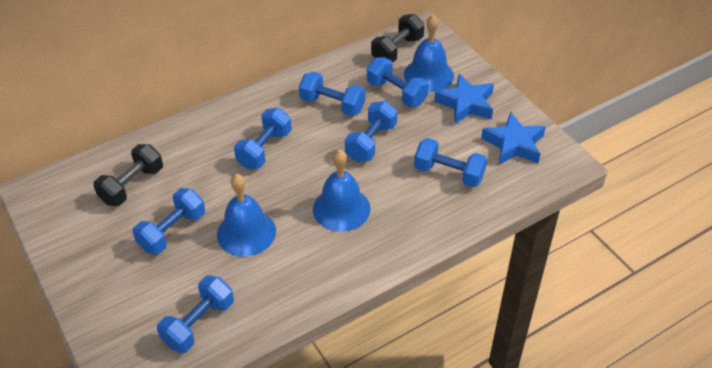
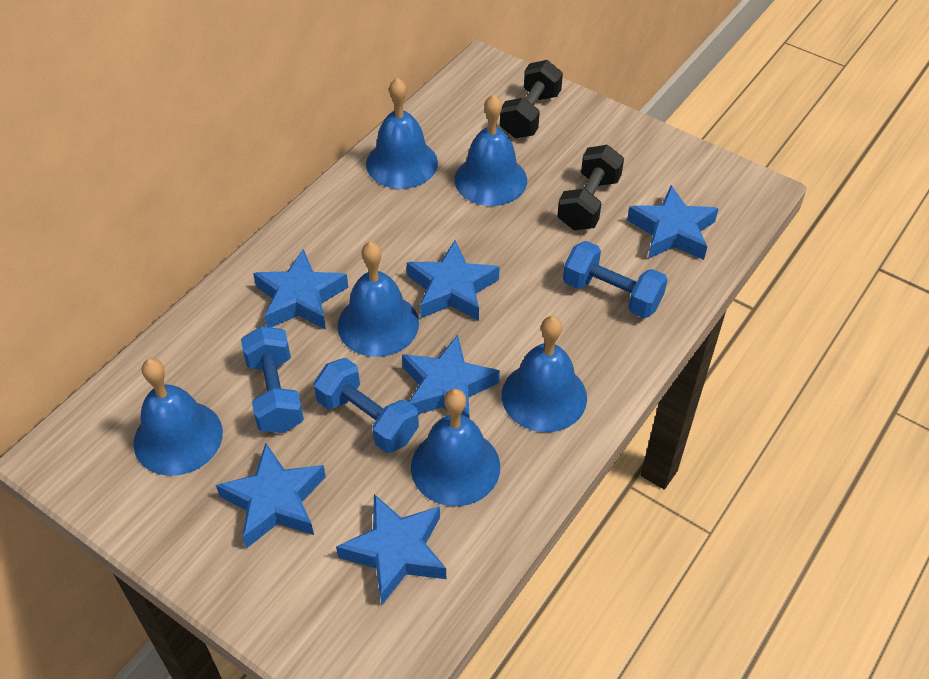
blue bell: 3 -> 6
blue dumbbell: 7 -> 3
blue star: 2 -> 6

